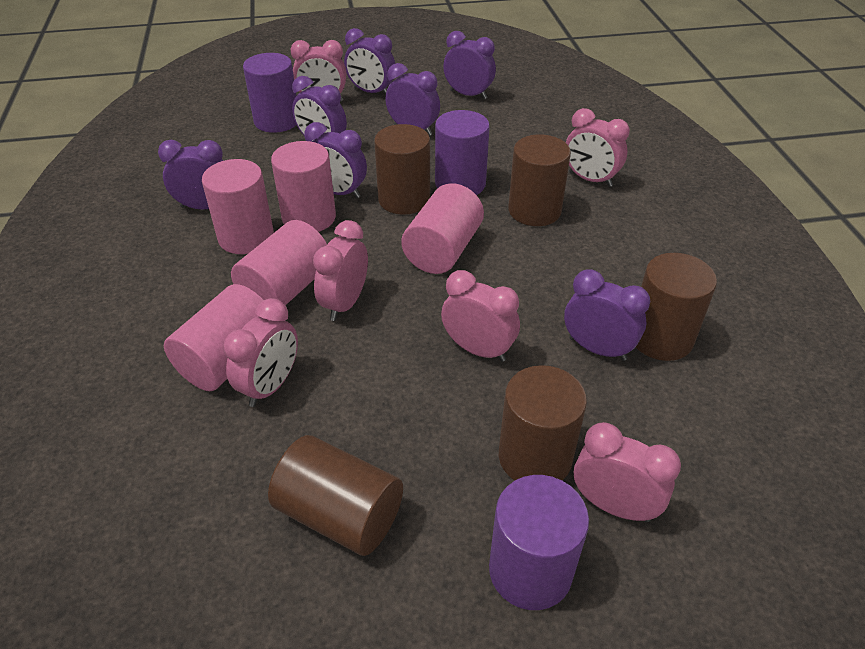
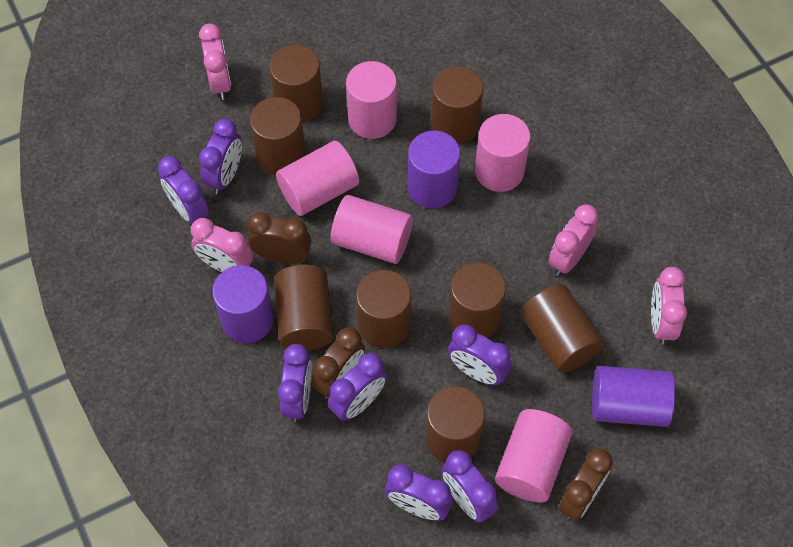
brown clock: 0 -> 3
brown cylinder: 5 -> 8
pink clock: 6 -> 4

